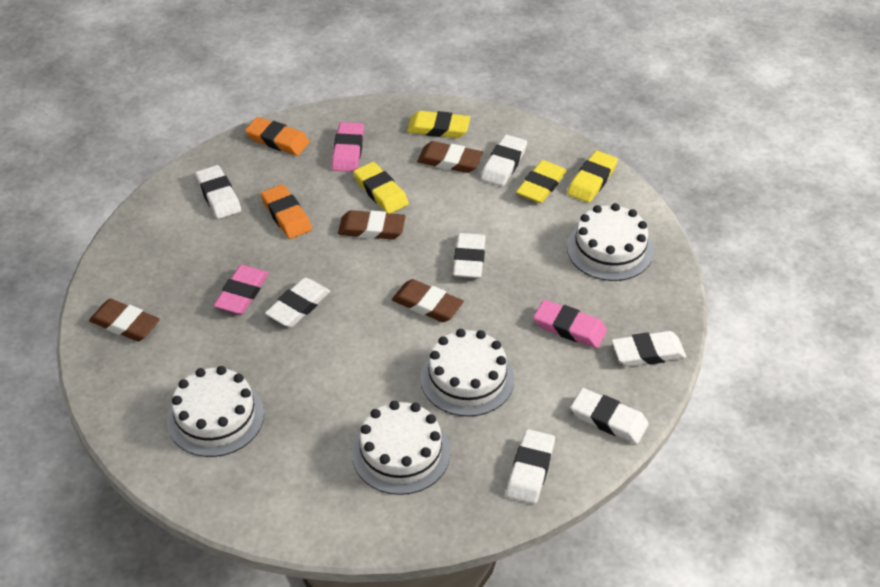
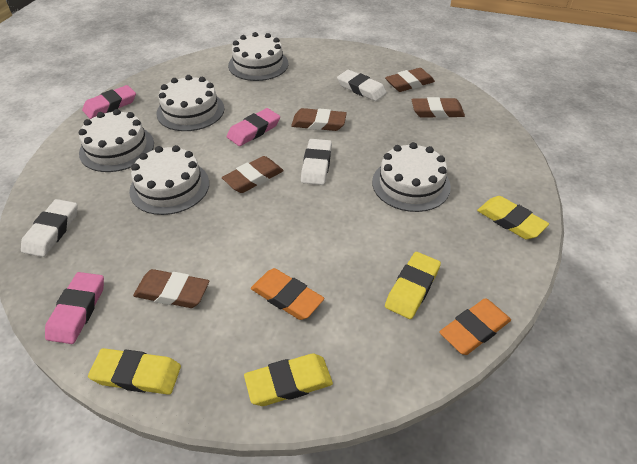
brown eraser: 4 -> 5
white cake: 4 -> 5
white eraser: 7 -> 3

